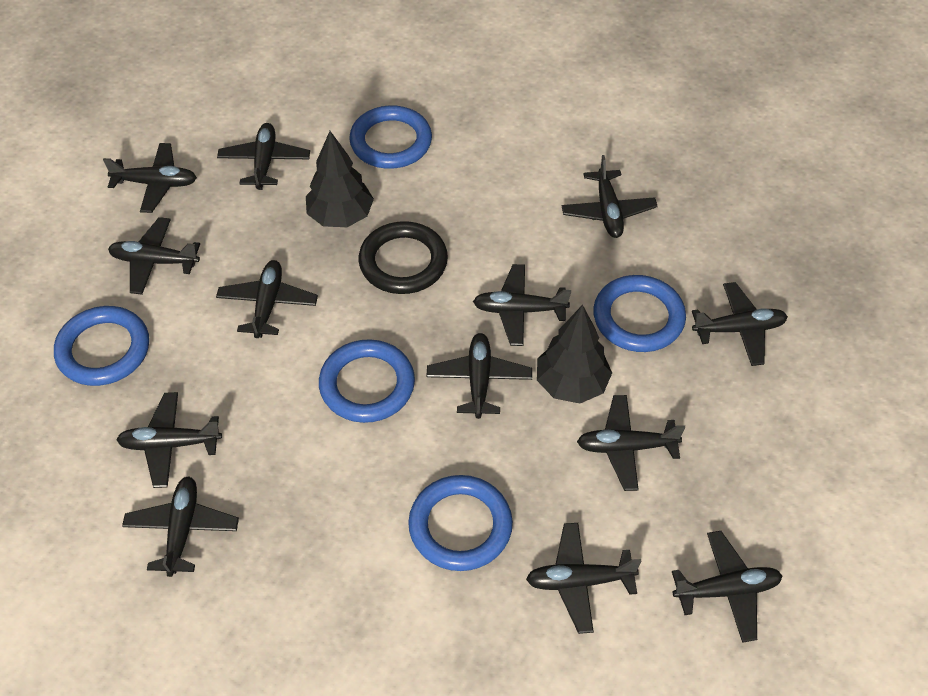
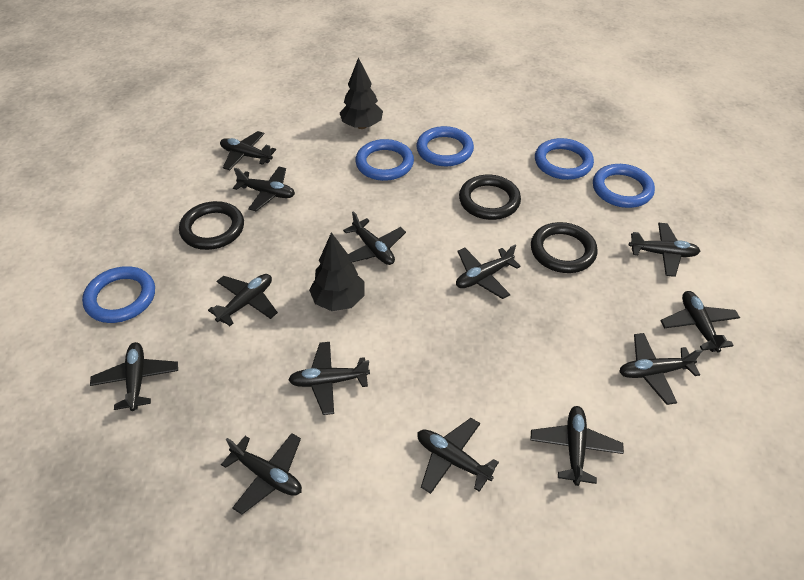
black ring: 1 -> 3

